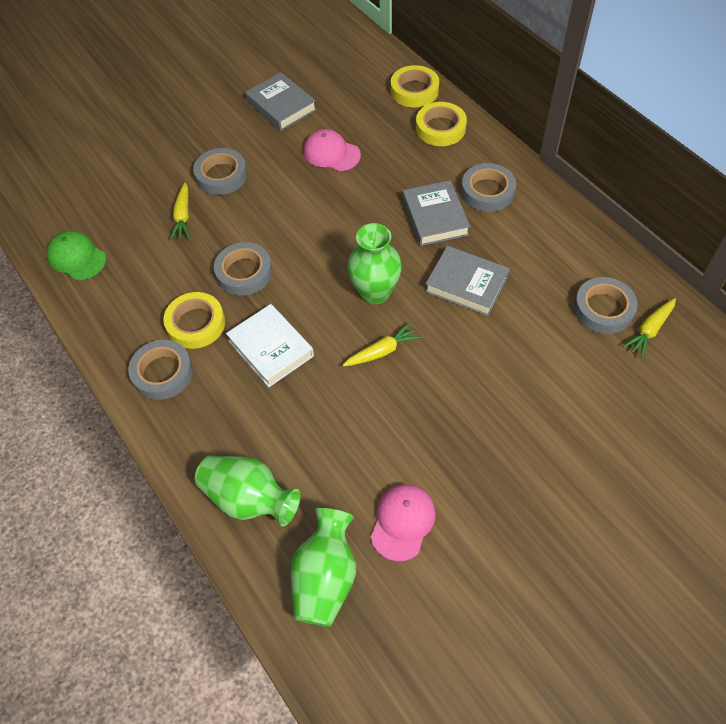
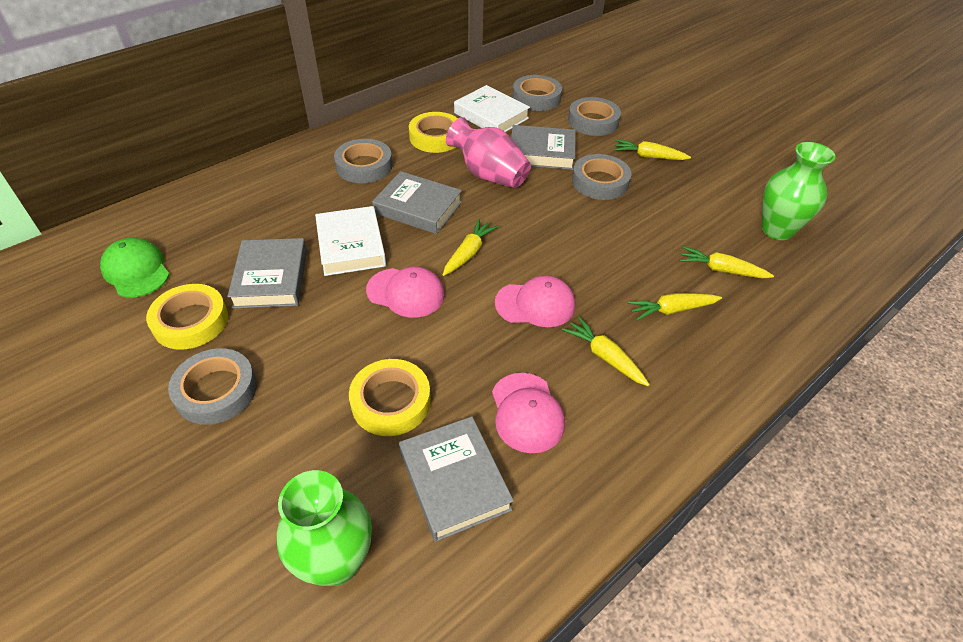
green vase: 3 -> 2
grey book: 3 -> 4
pink cap: 2 -> 3
pink vase: 0 -> 1
white book: 1 -> 2
yellow carrot: 3 -> 5

